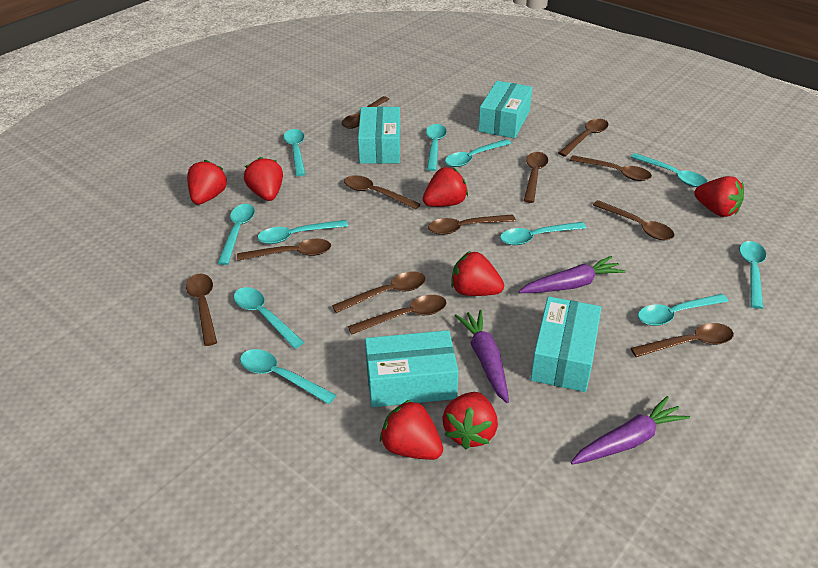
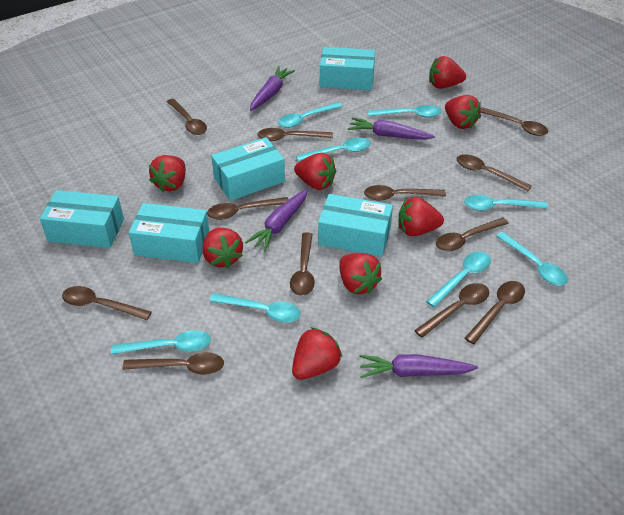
purple carrot: 3 -> 4
red strawberry: 7 -> 8
turquoise box: 4 -> 5
turquoise spoon: 11 -> 8

